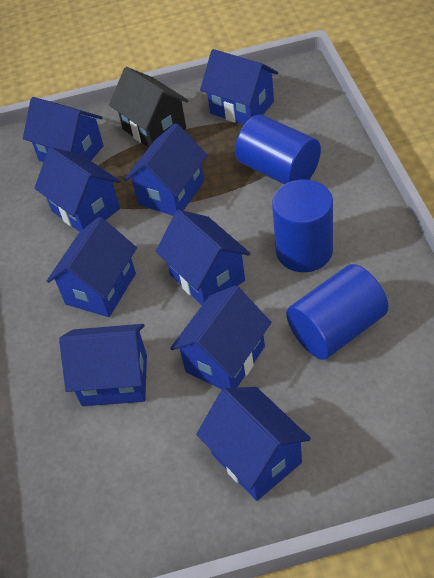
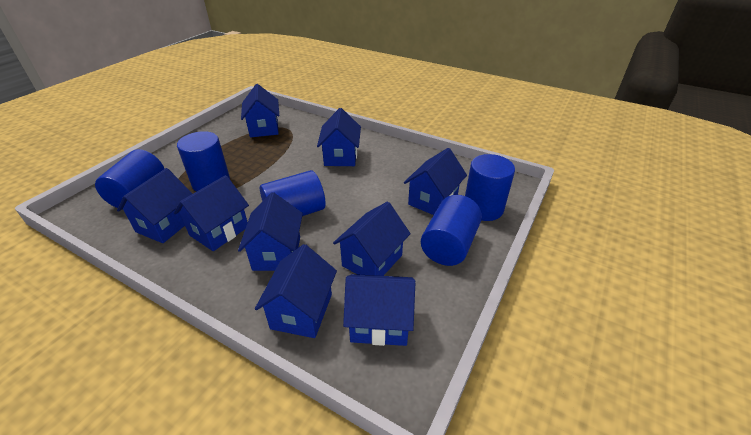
black house: 1 -> 0
blue cylinder: 3 -> 5

